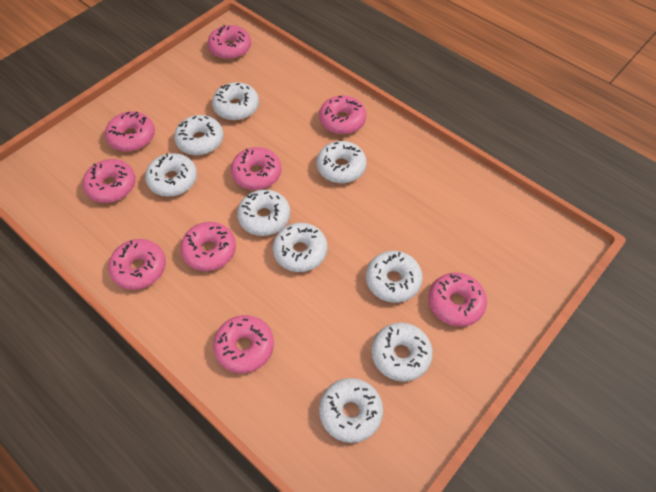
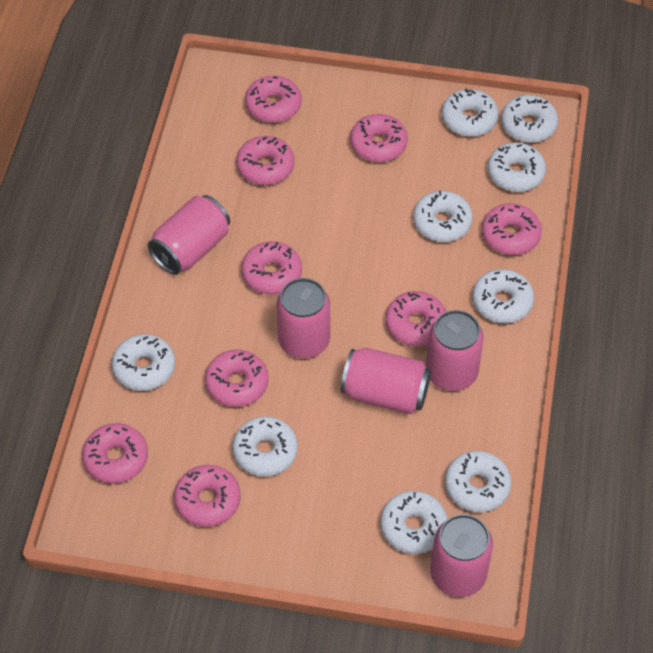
pink can: 0 -> 5

